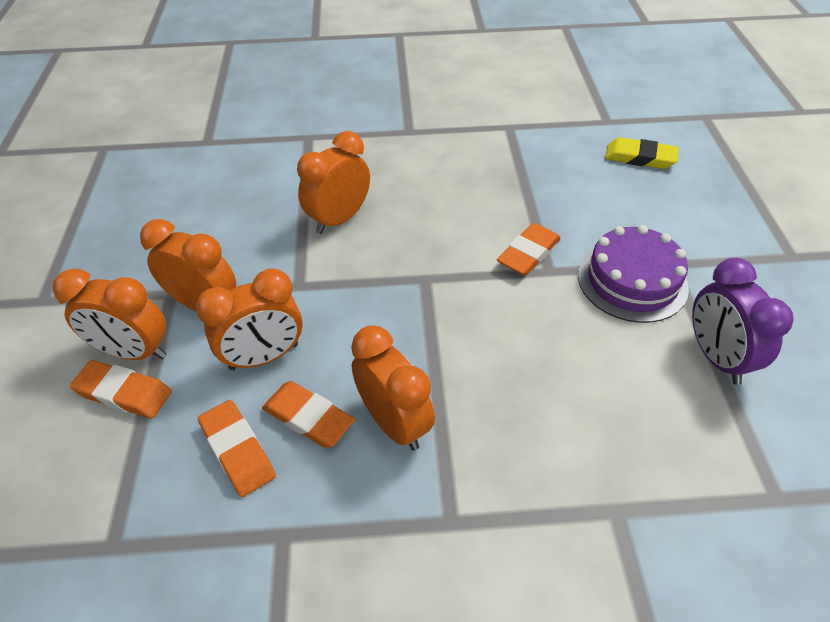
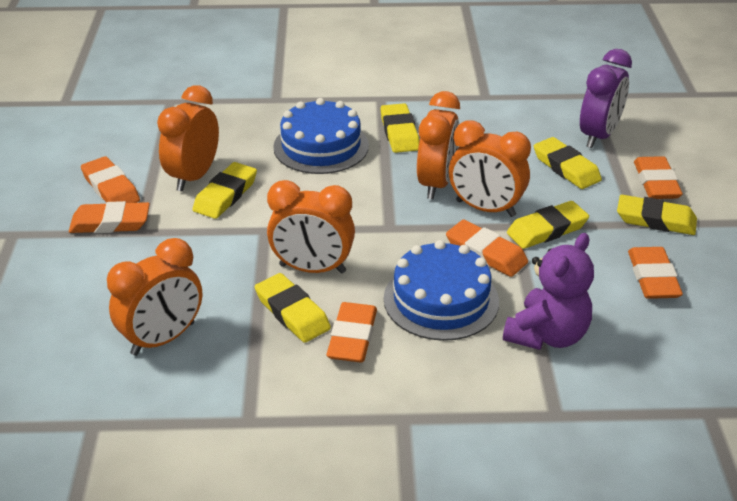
blue cake: 0 -> 2
orange eraser: 4 -> 6
purple cake: 1 -> 0
purple teddy bear: 0 -> 1
yellow eraser: 1 -> 6

